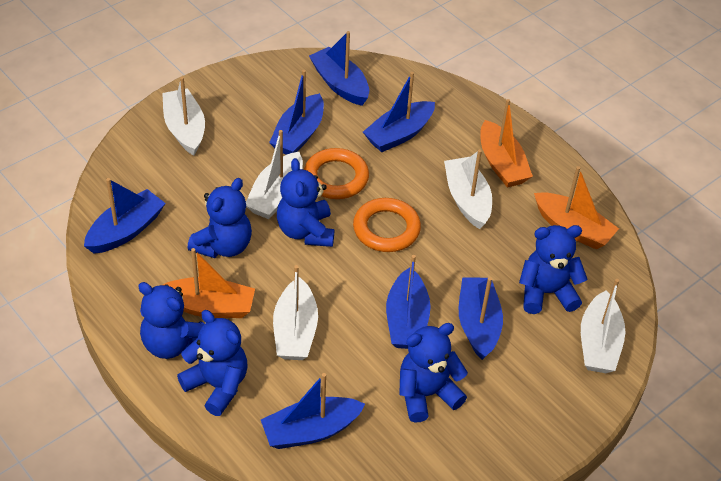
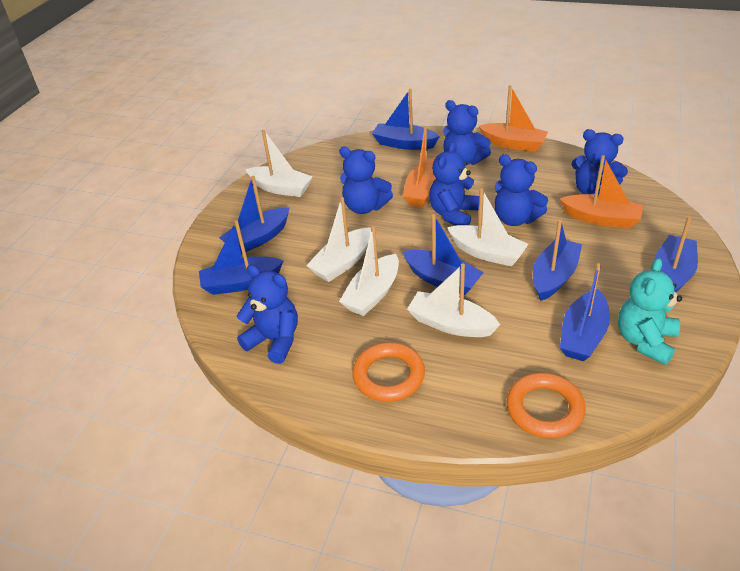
turquoise teddy bear: 0 -> 1

